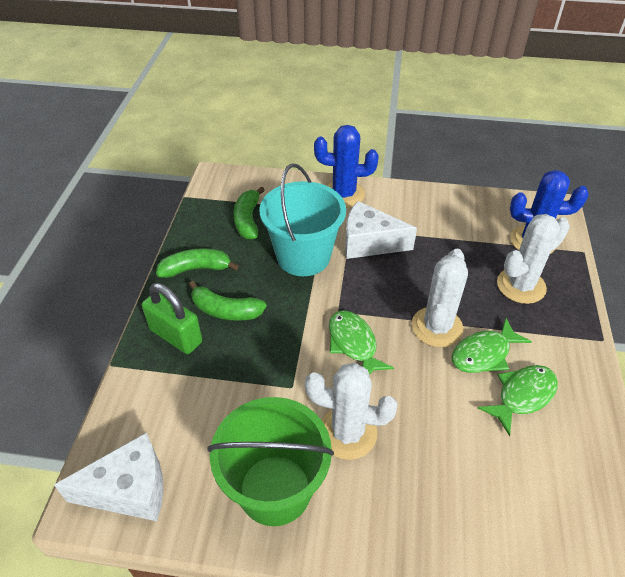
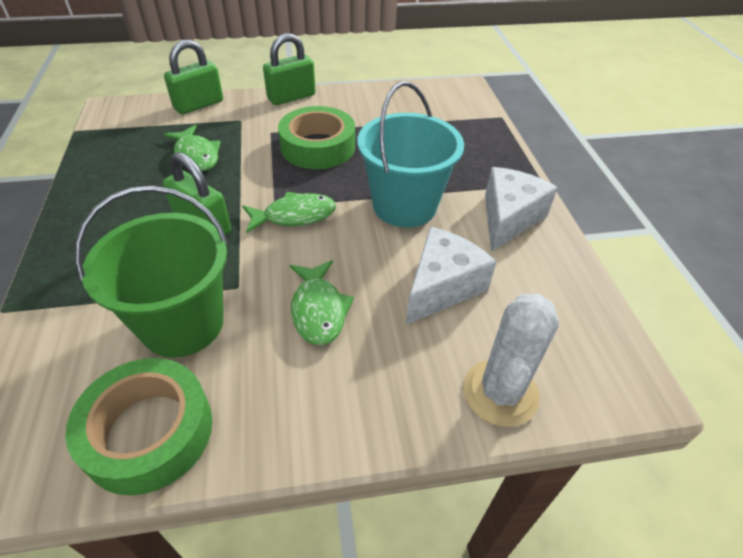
blue cactus: 2 -> 0
green banana: 3 -> 0
green padlock: 1 -> 3
green tape: 0 -> 2
white cactus: 3 -> 1

